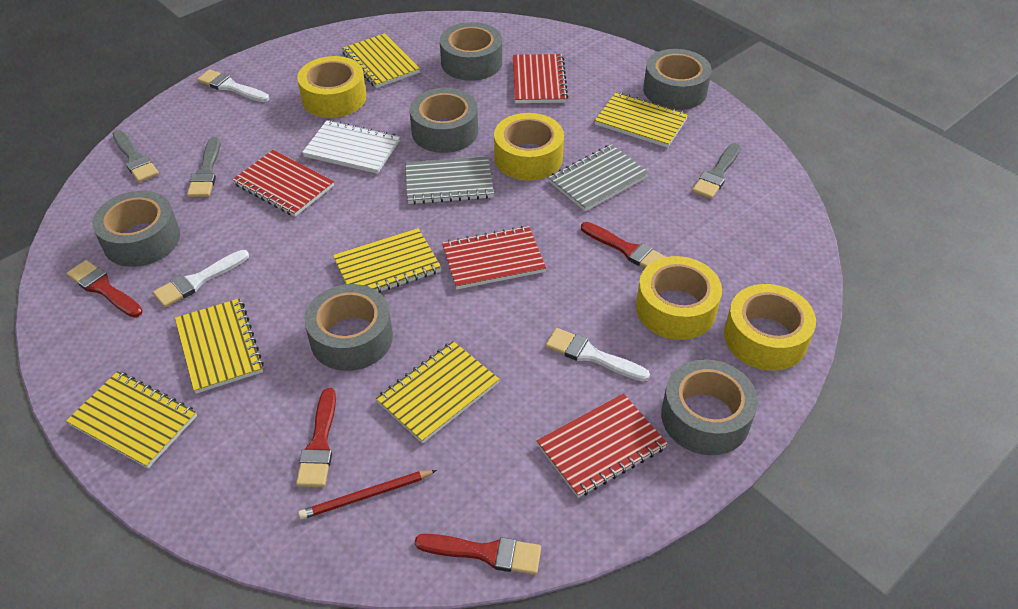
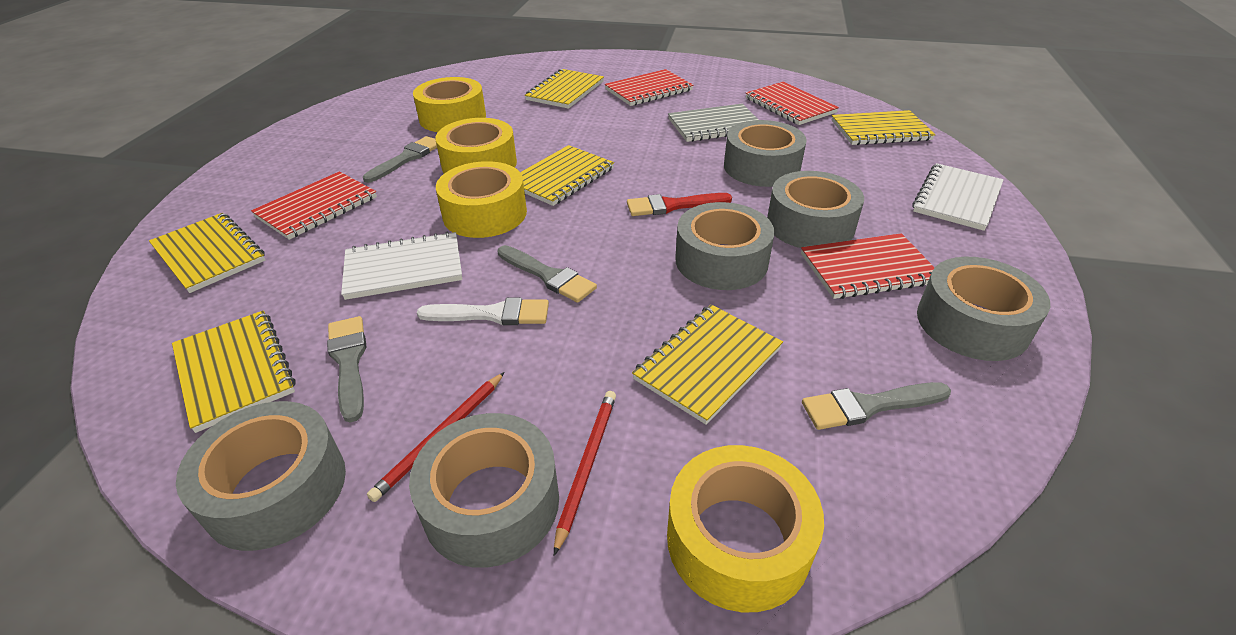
grey brush: 3 -> 4
grey notebook: 2 -> 1
red brush: 4 -> 1
red pencil: 1 -> 2
white brush: 3 -> 1
white notebook: 1 -> 2

